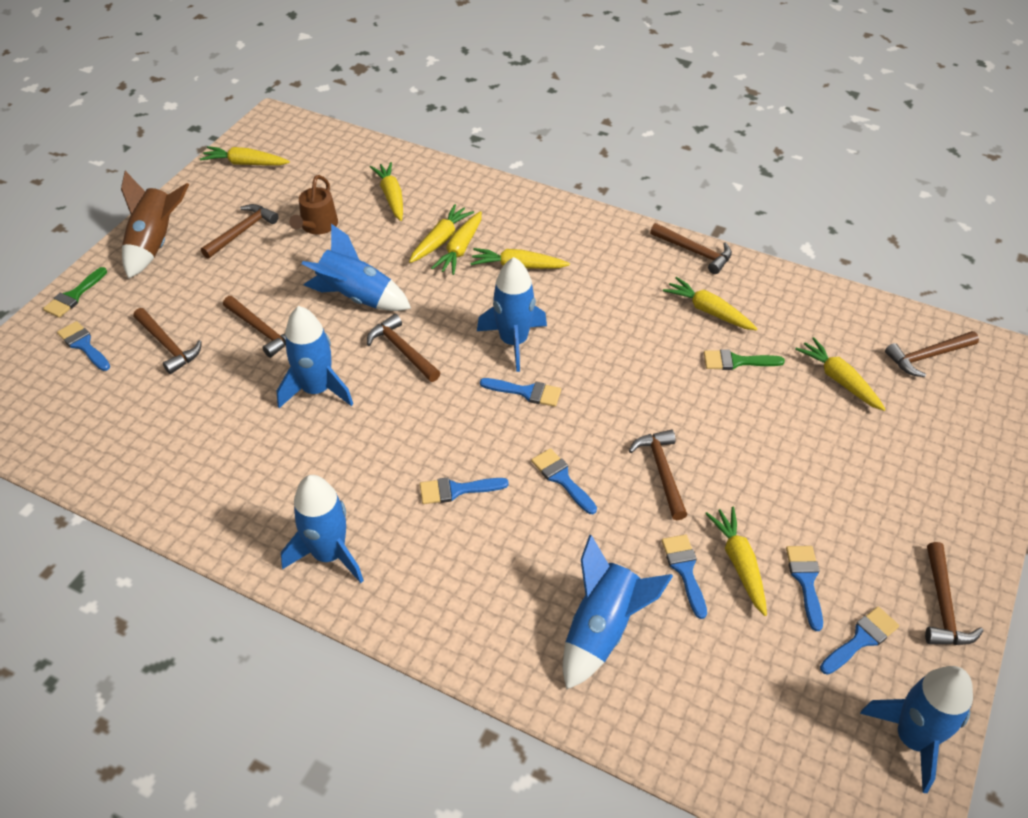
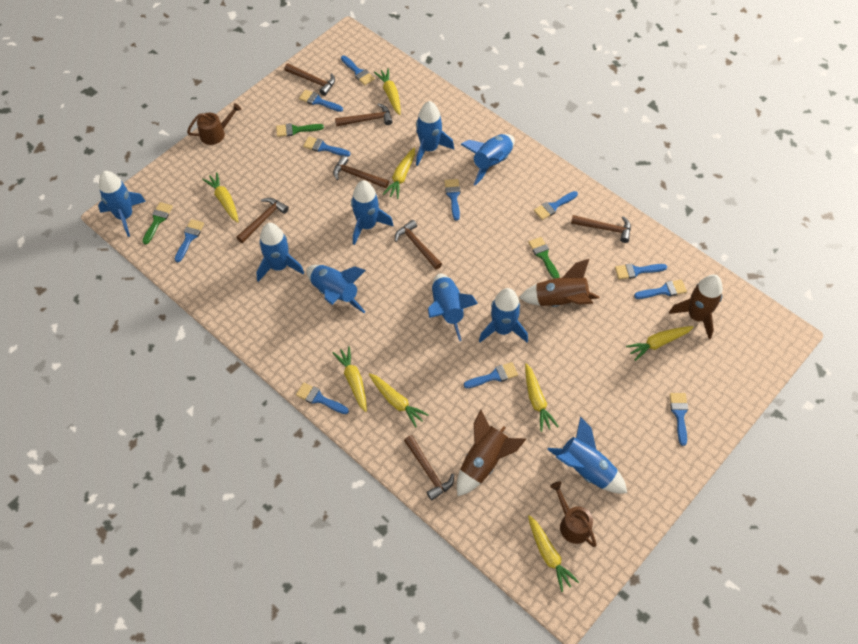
blue brush: 7 -> 11
blue rocket: 6 -> 9
brown hammer: 8 -> 7
brown rocket: 1 -> 3
brown watering can: 1 -> 2
green brush: 2 -> 3

